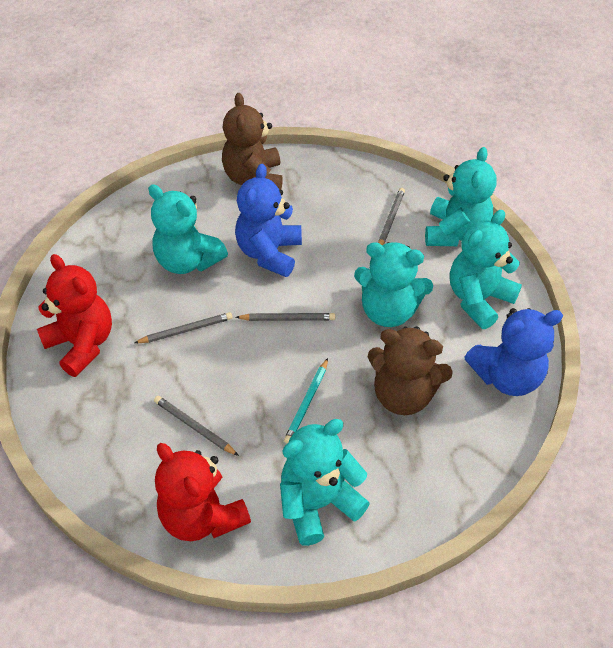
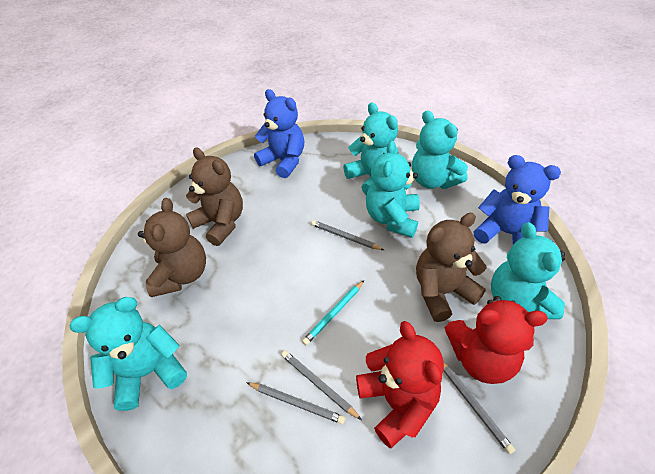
brown teddy bear: 2 -> 3

